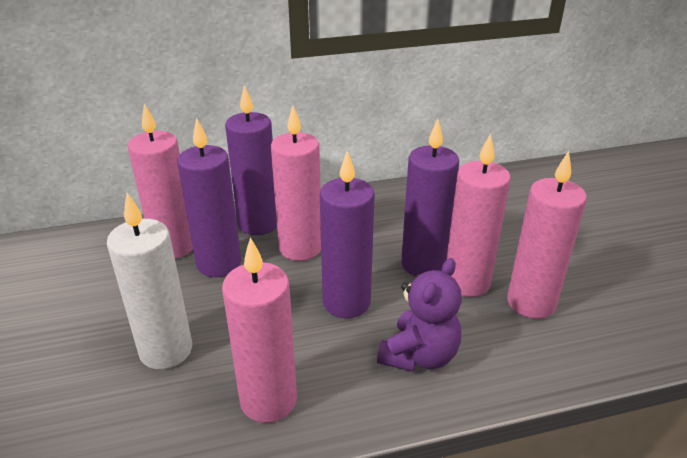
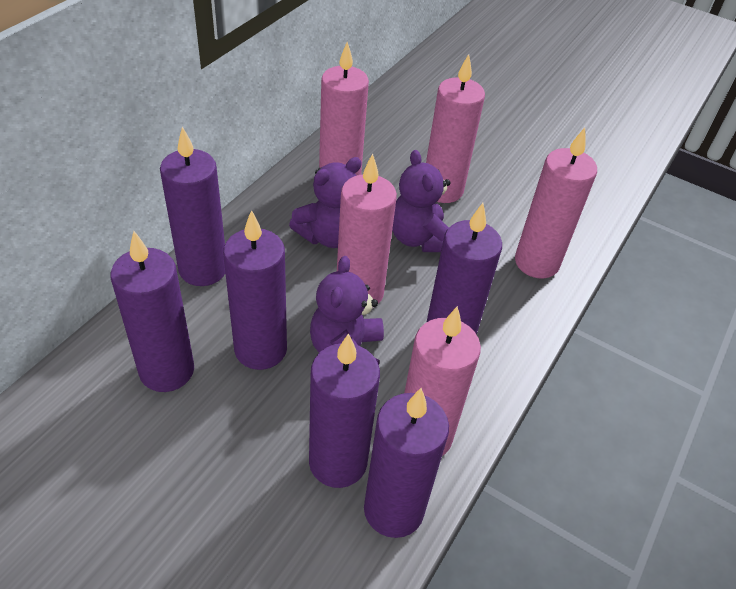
purple candle: 4 -> 6
purple teddy bear: 1 -> 3
white candle: 1 -> 0

